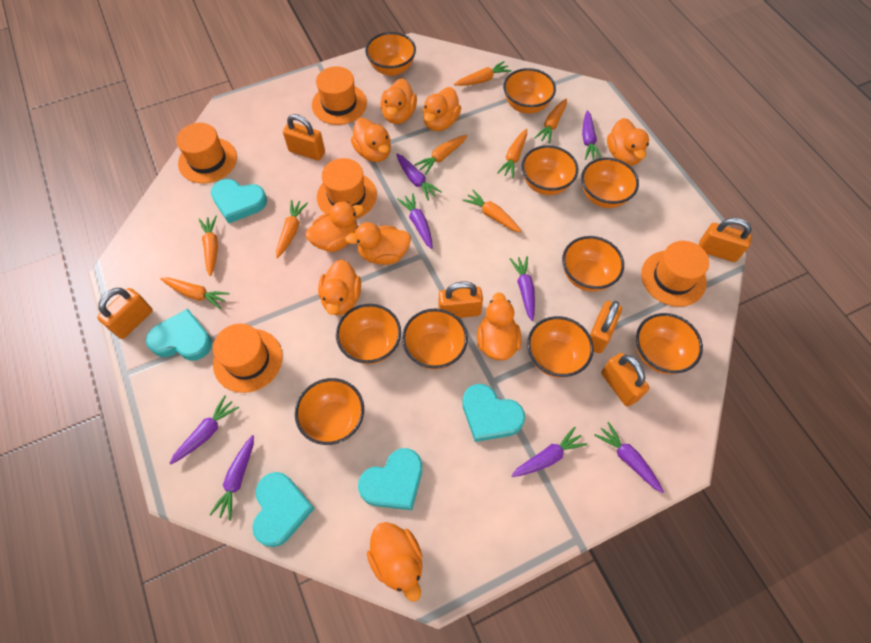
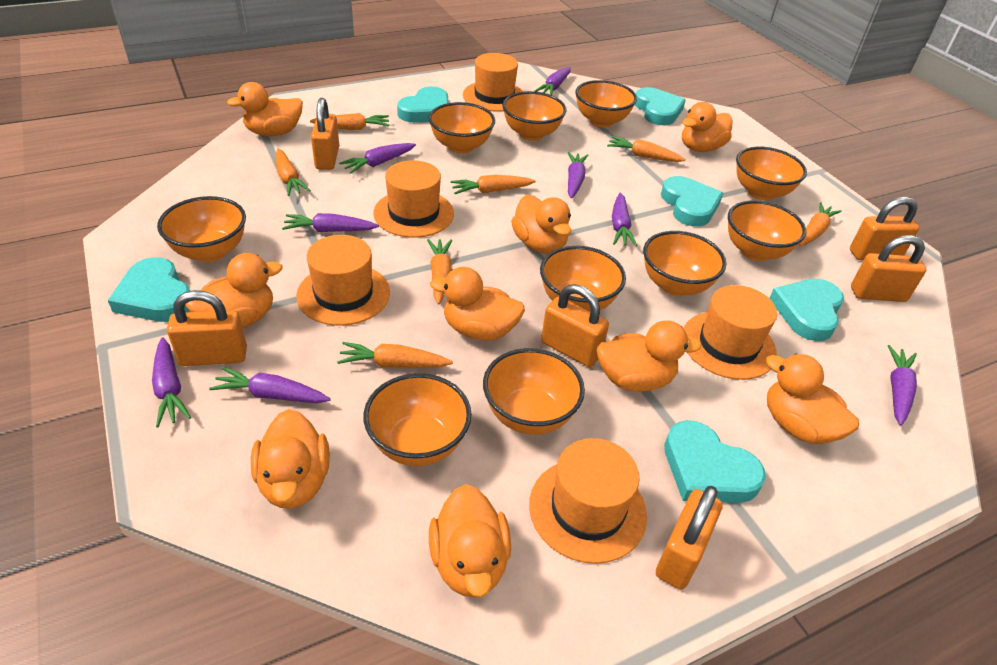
orange carrot: 8 -> 7
turquoise heart: 5 -> 6

